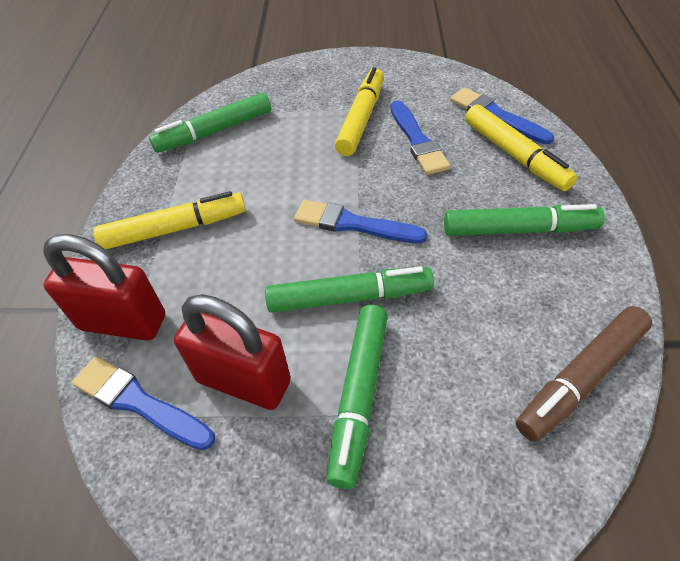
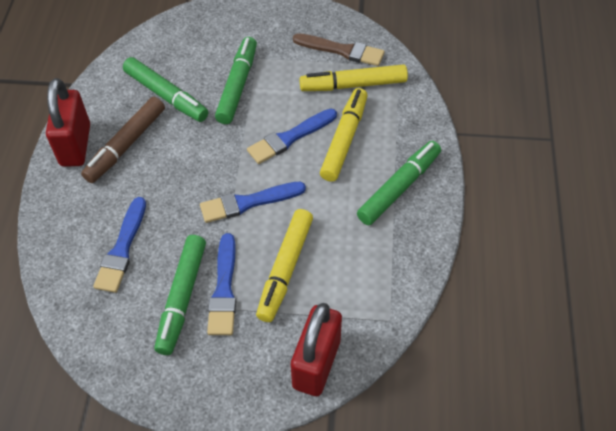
brown brush: 0 -> 1

